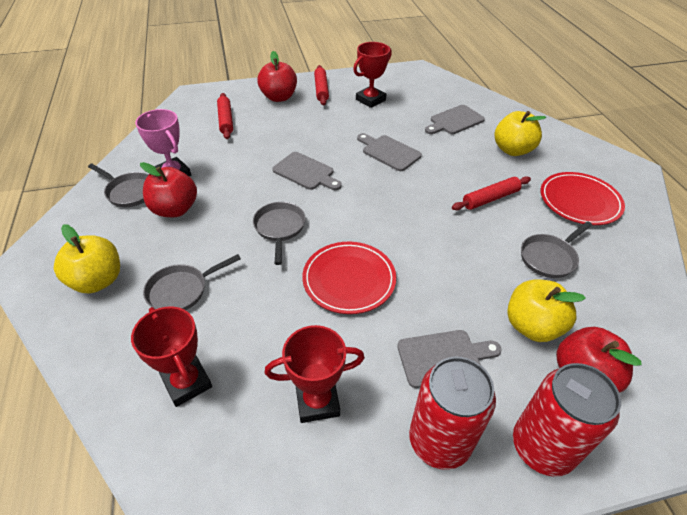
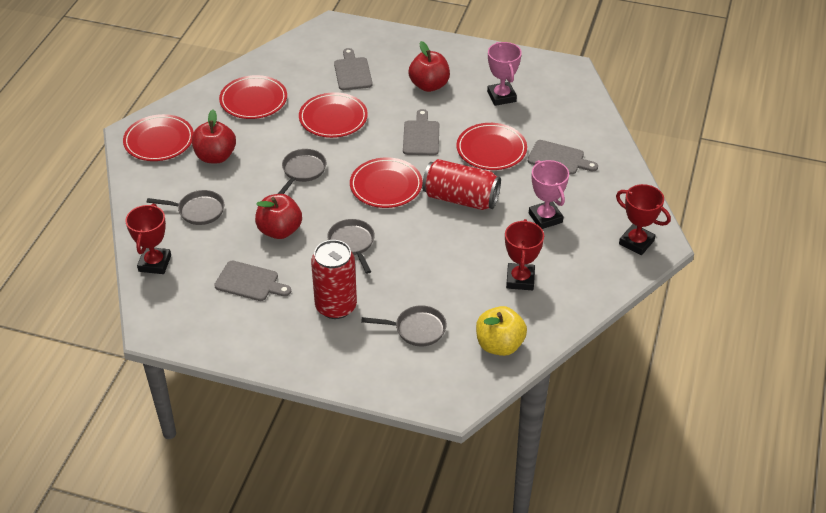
pink trophy: 1 -> 2
red plate: 2 -> 5
red rolling pin: 3 -> 0
yellow apple: 3 -> 1

